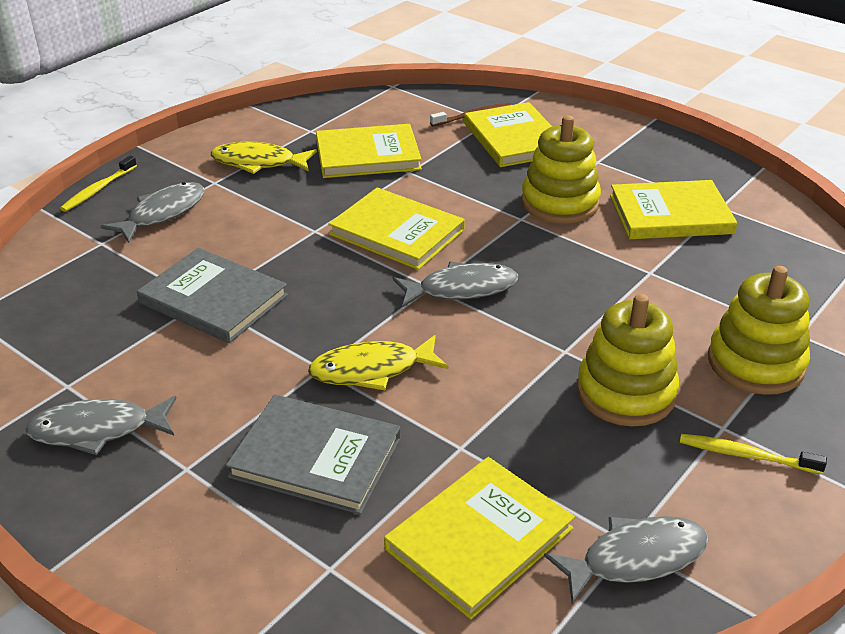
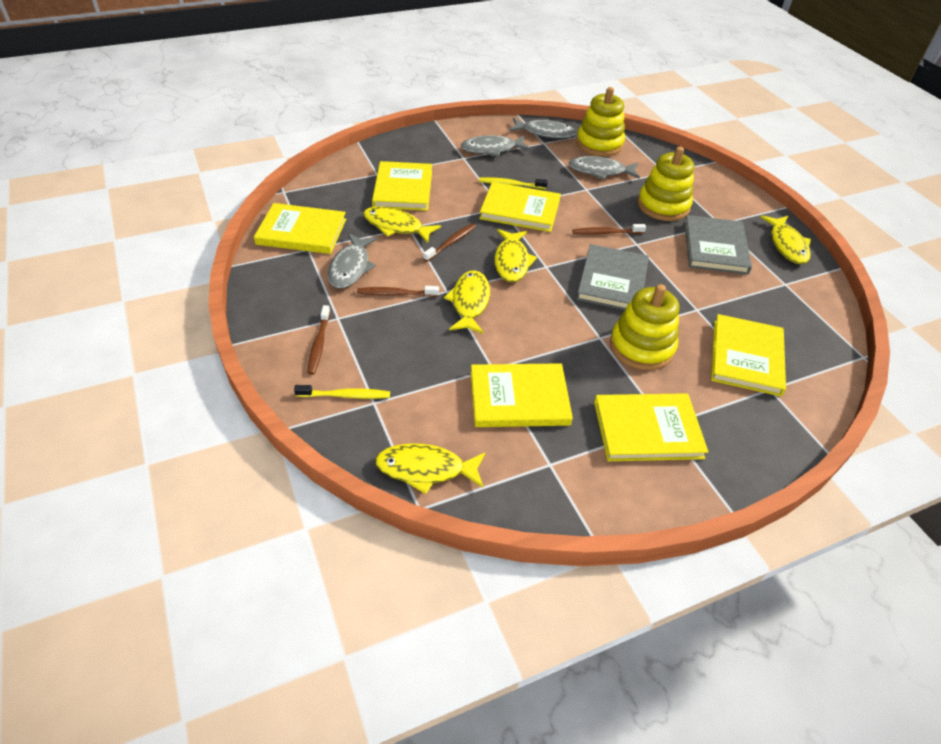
brown toothbrush: 1 -> 4
yellow book: 5 -> 6
yellow fish: 2 -> 5

